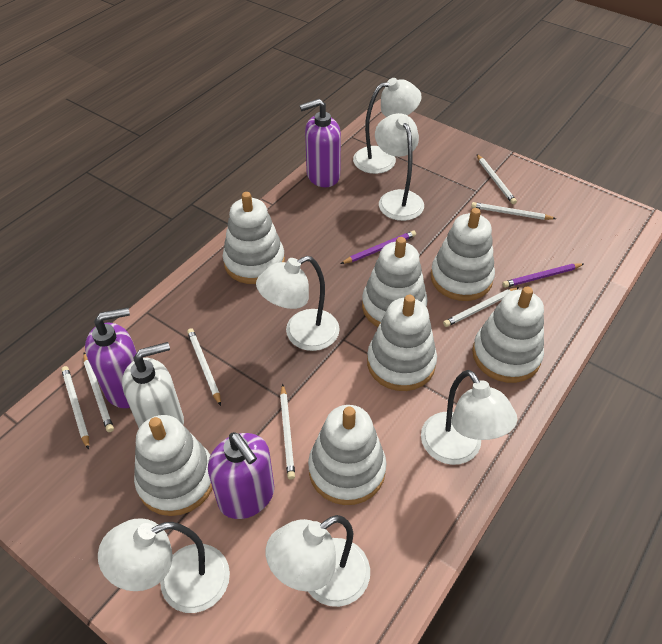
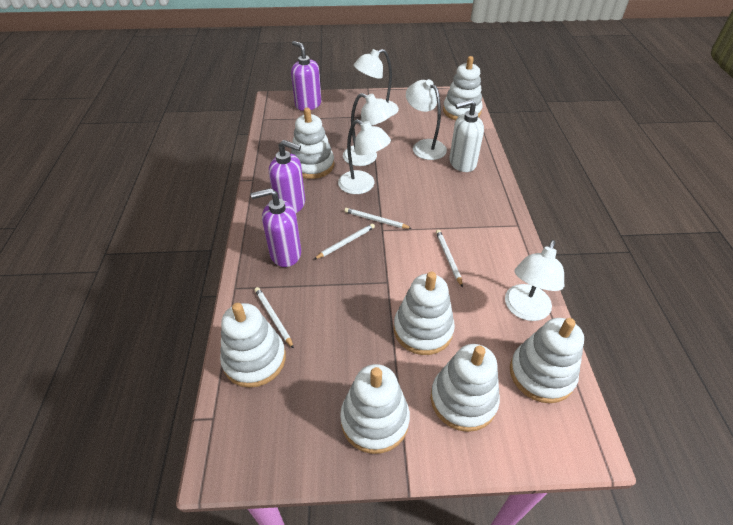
purple pencil: 2 -> 0
white lamp: 6 -> 5
white pencil: 7 -> 4

